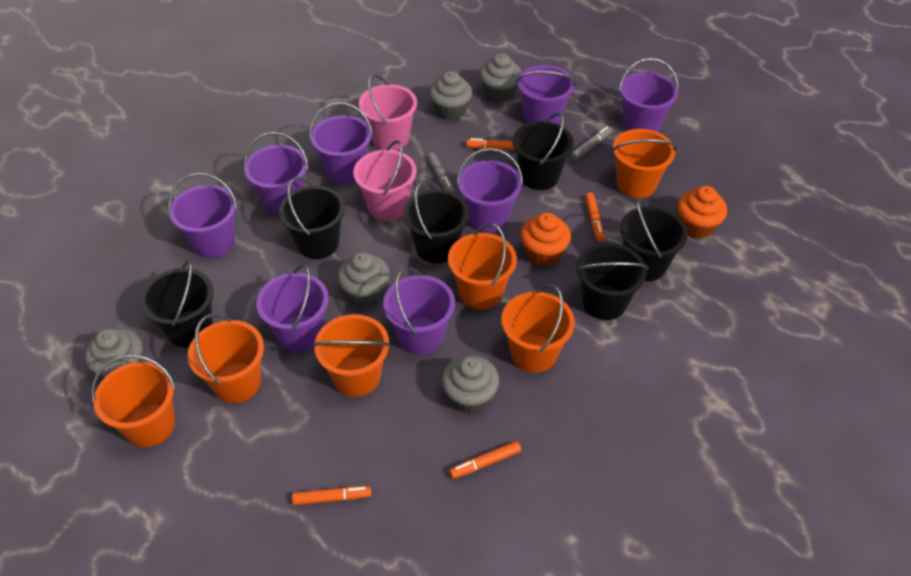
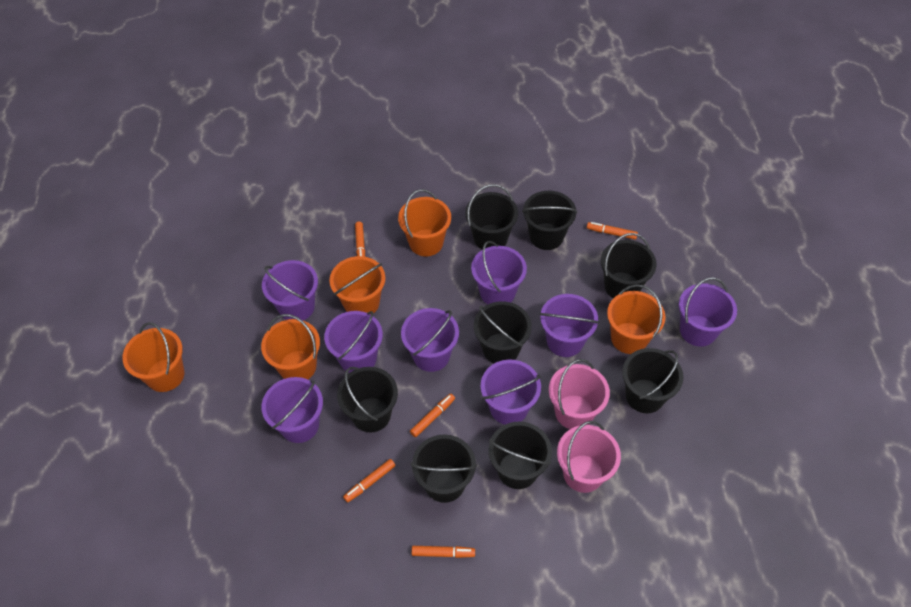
black bucket: 6 -> 8
grey cupcake: 5 -> 0
grey marker: 2 -> 0
orange bucket: 6 -> 5
orange cupcake: 2 -> 0
orange marker: 4 -> 5

